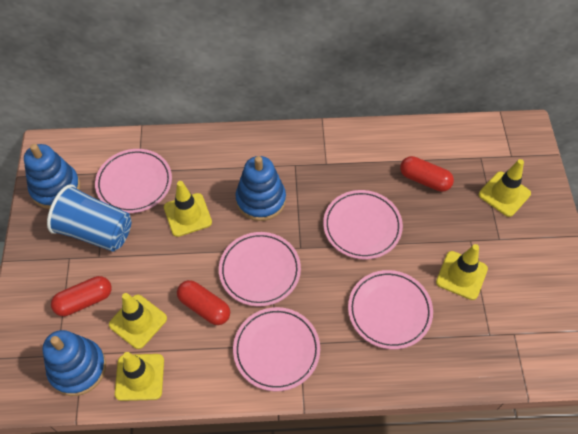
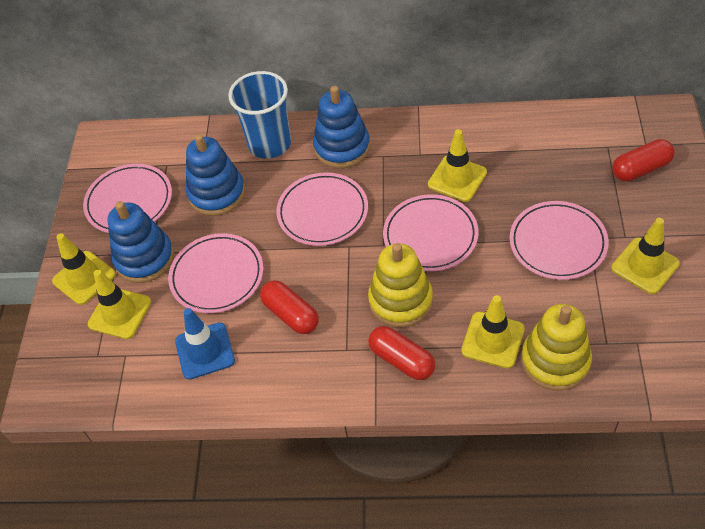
blue traffic cone: 0 -> 1
yellow stacking toy: 0 -> 2

